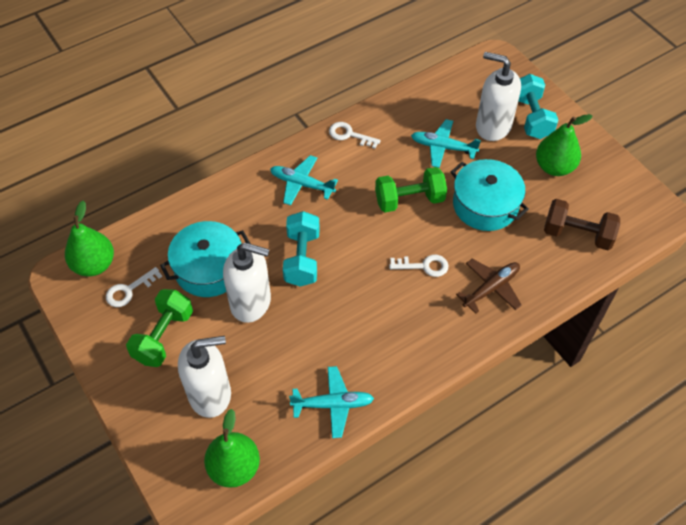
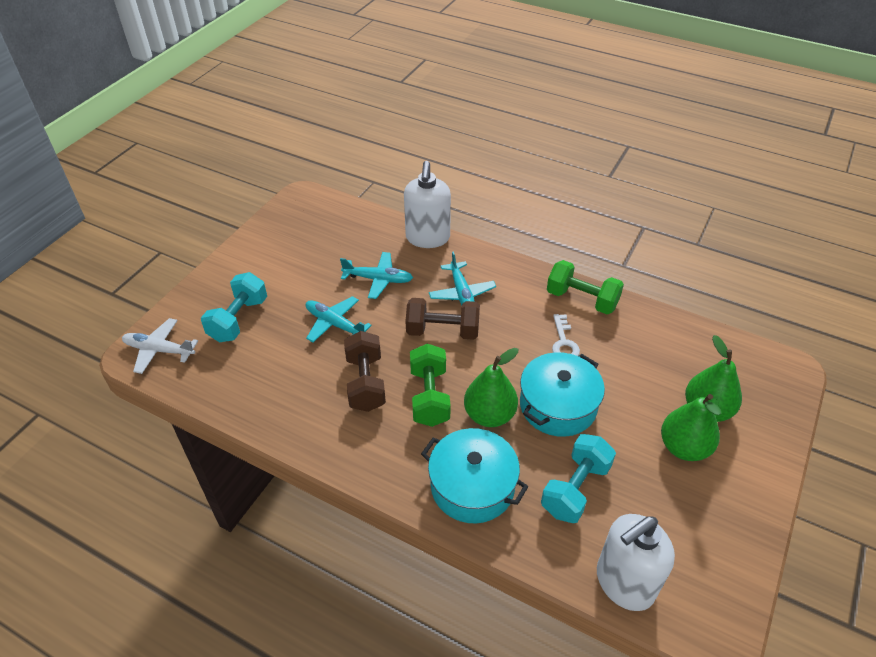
brown dumbbell: 1 -> 2
brown plane: 1 -> 0
white key: 3 -> 1
white plane: 0 -> 1
white soap dispenser: 3 -> 2

